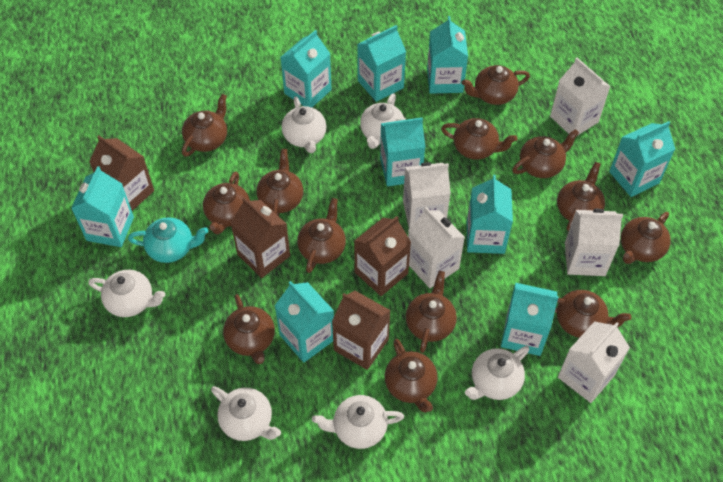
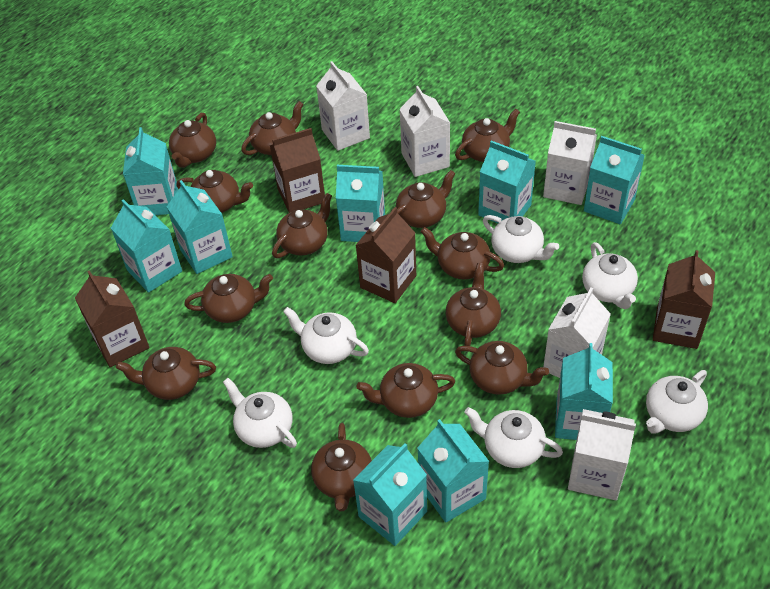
turquoise teapot: 1 -> 0

